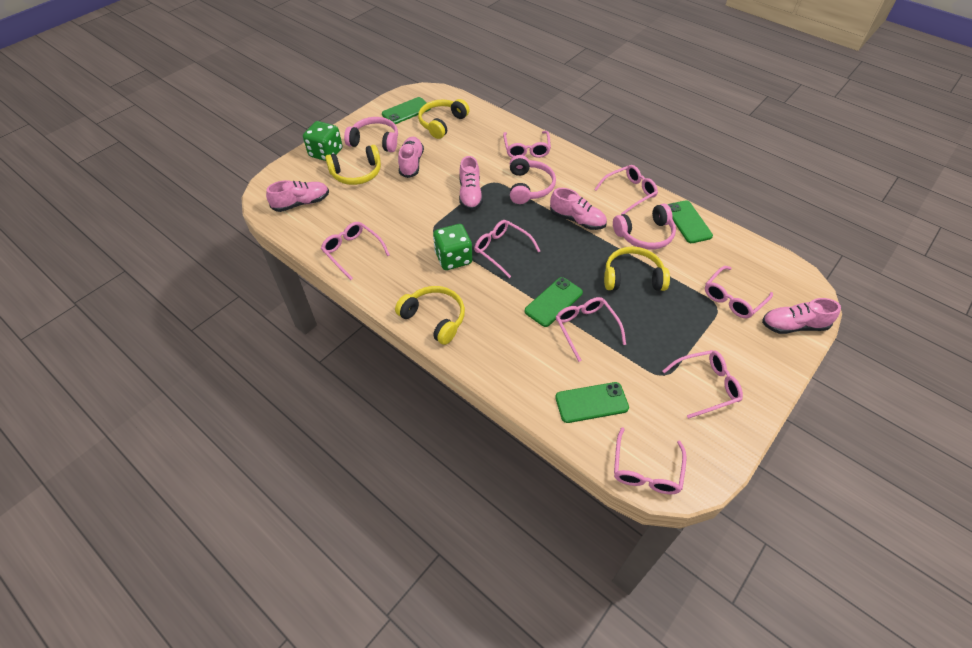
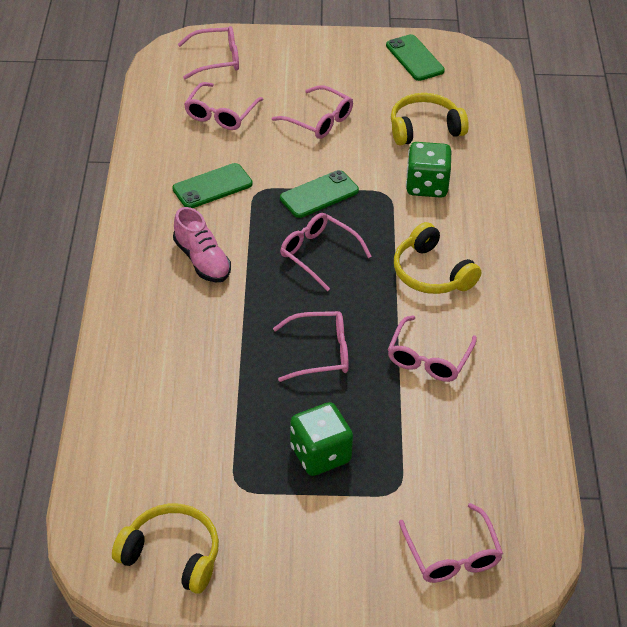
green phone: 4 -> 3
pink glasses: 8 -> 7
pink headphones: 3 -> 0
pink shoe: 5 -> 1
yellow headphones: 4 -> 3

